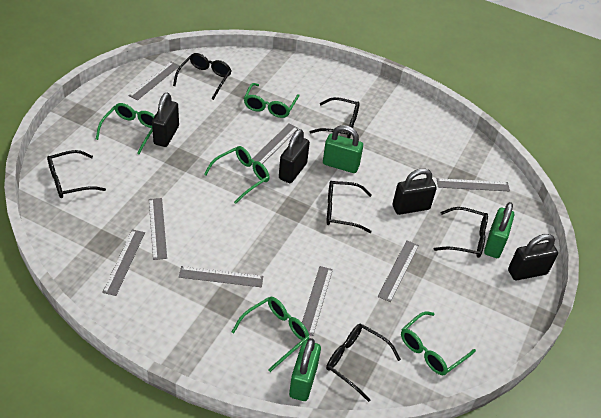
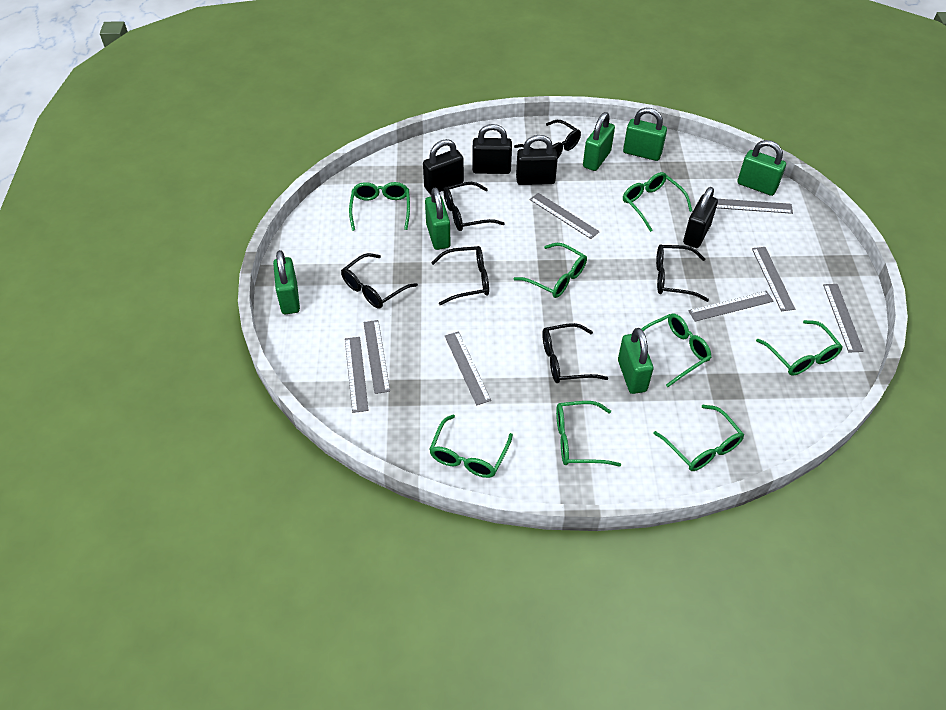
green glasses: 5 -> 8
green padlock: 3 -> 6

